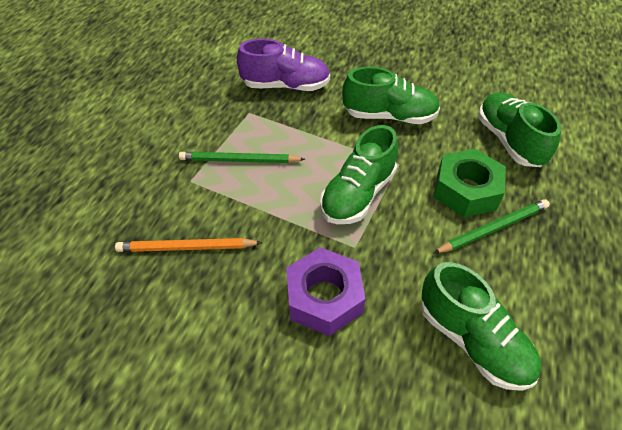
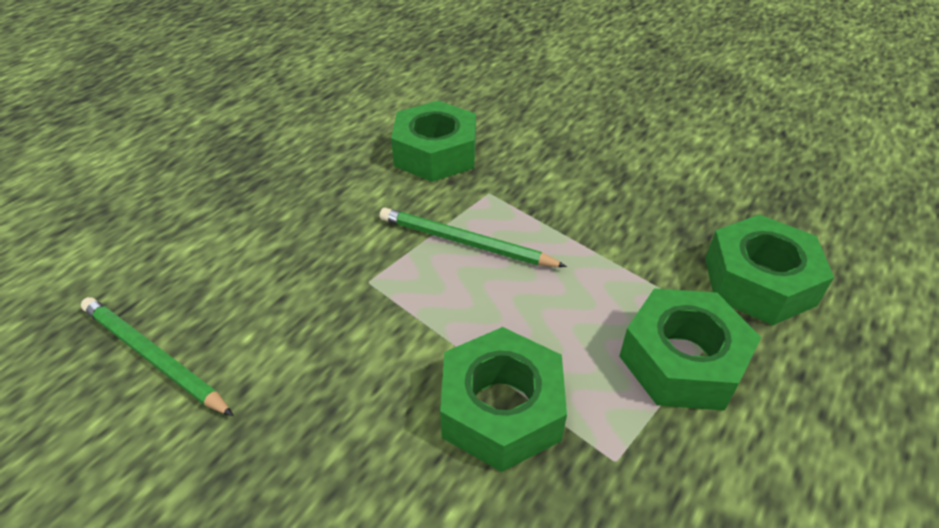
green nut: 1 -> 4
green shoe: 4 -> 0
orange pencil: 1 -> 0
purple nut: 1 -> 0
purple shoe: 1 -> 0

